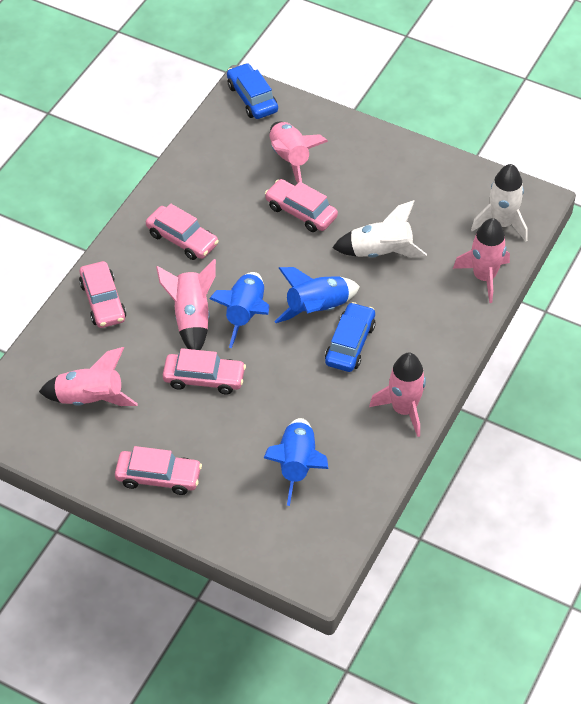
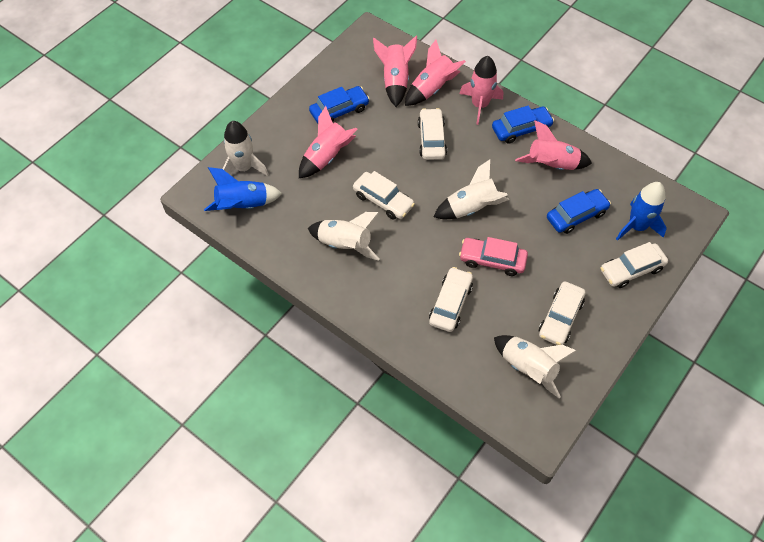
blue car: 2 -> 3
blue rocket: 3 -> 2
pink car: 5 -> 1
white car: 0 -> 5
white rocket: 2 -> 4

